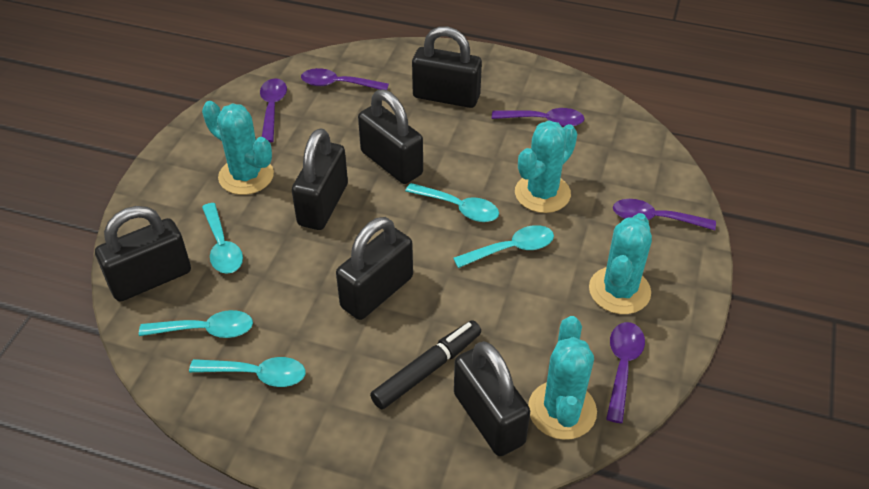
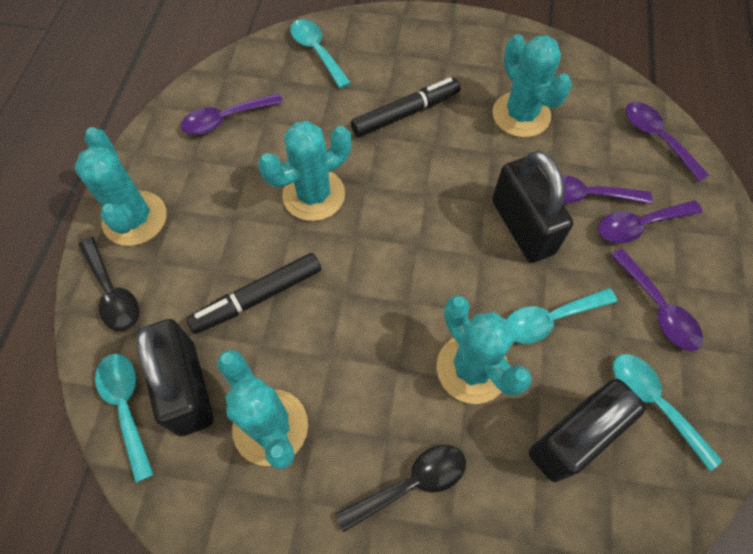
black marker: 1 -> 2
black padlock: 6 -> 3
black spoon: 0 -> 2
turquoise cactus: 4 -> 5
turquoise spoon: 5 -> 4

